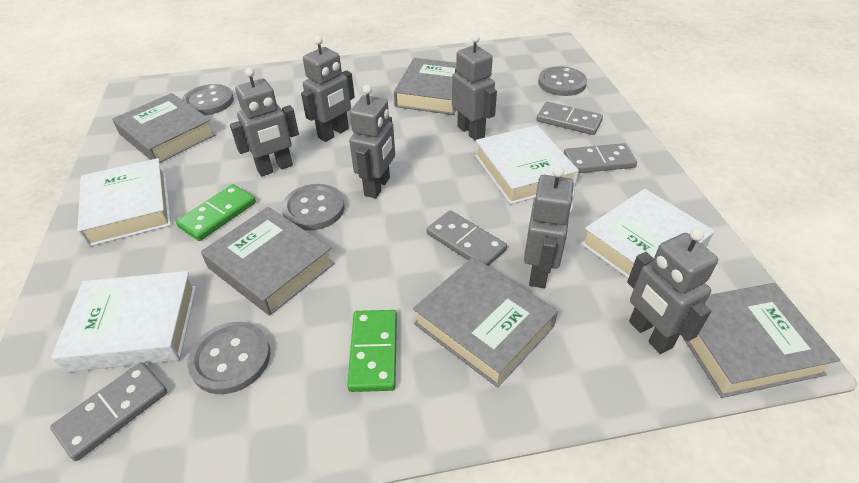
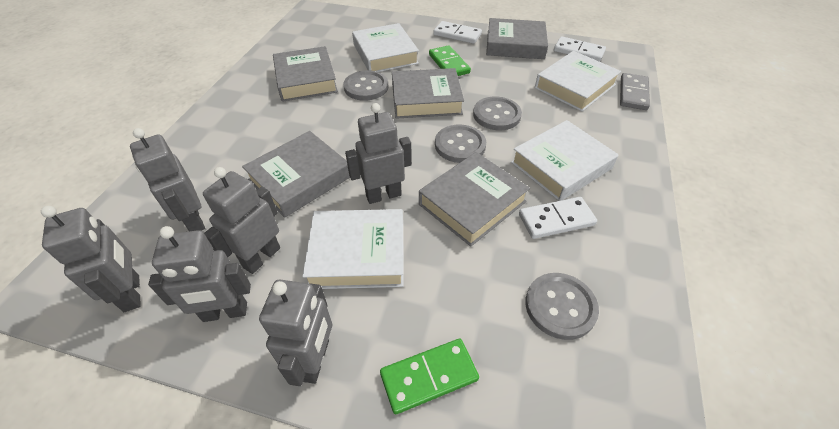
grey domino: 4 -> 1
white domino: 0 -> 3

